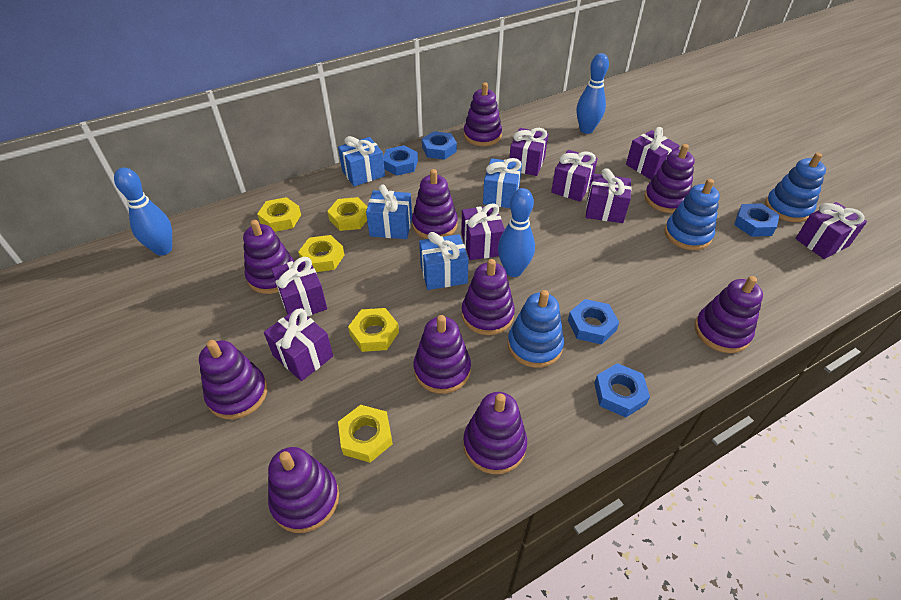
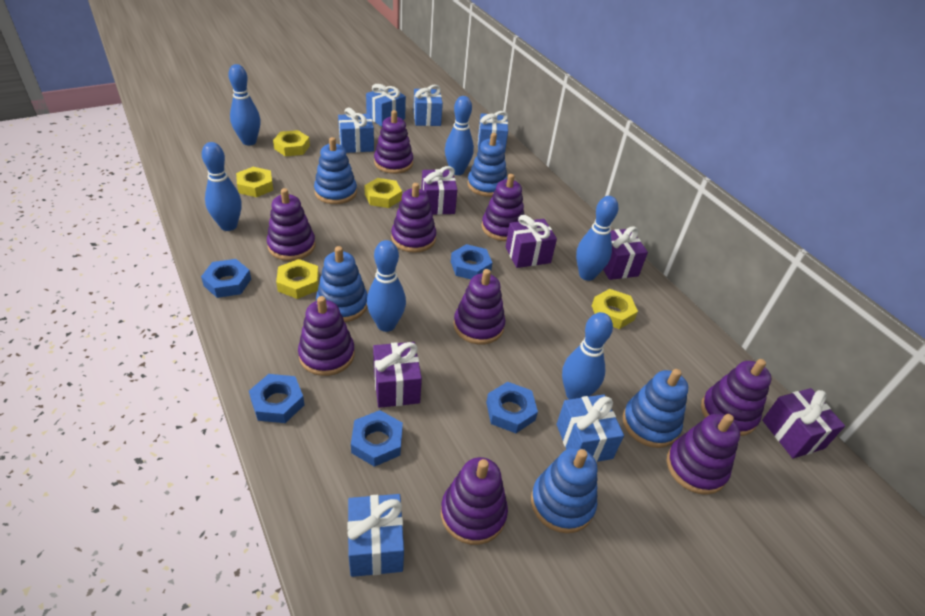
blue bowling pin: 3 -> 6
blue gift: 4 -> 6
blue stacking toy: 3 -> 5
purple gift: 8 -> 5
purple stacking toy: 10 -> 9

